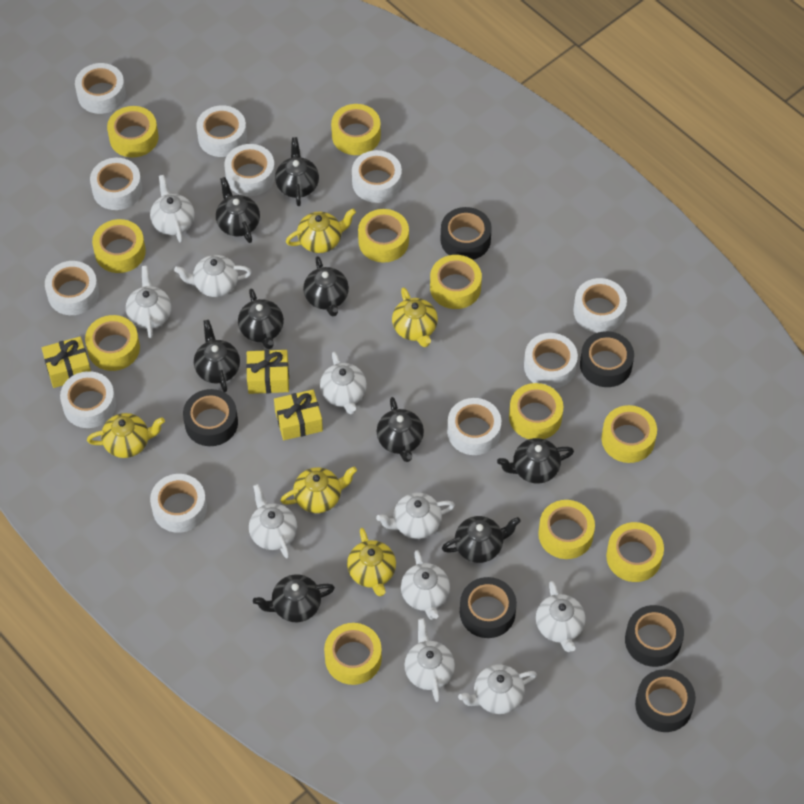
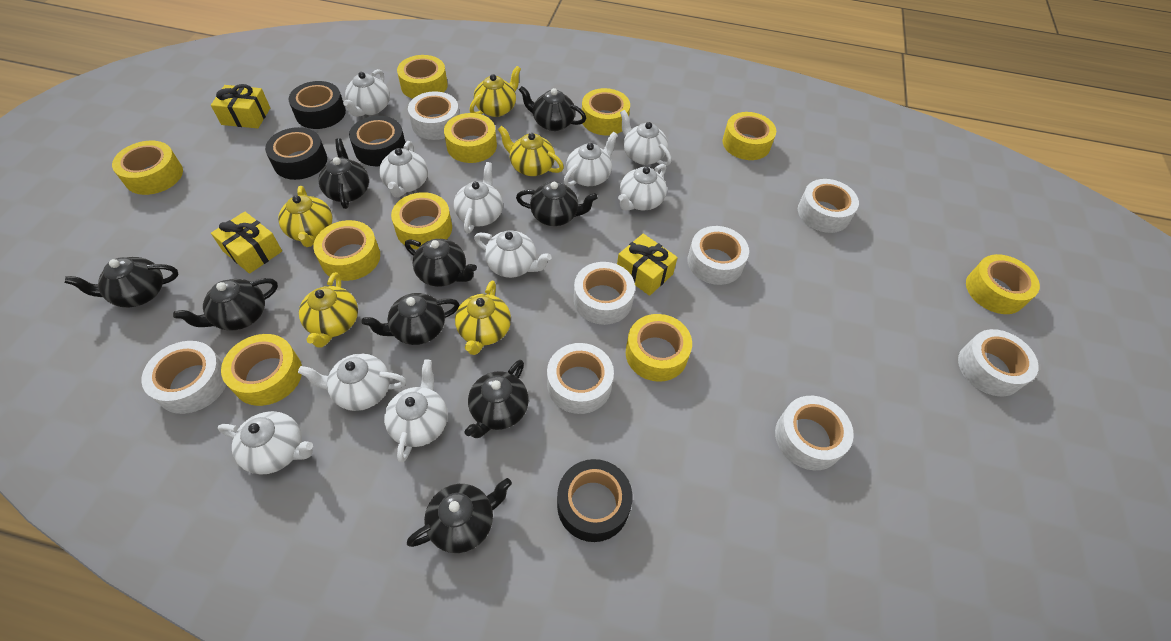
black tape: 6 -> 4
white tape: 11 -> 8
yellow tape: 11 -> 10

